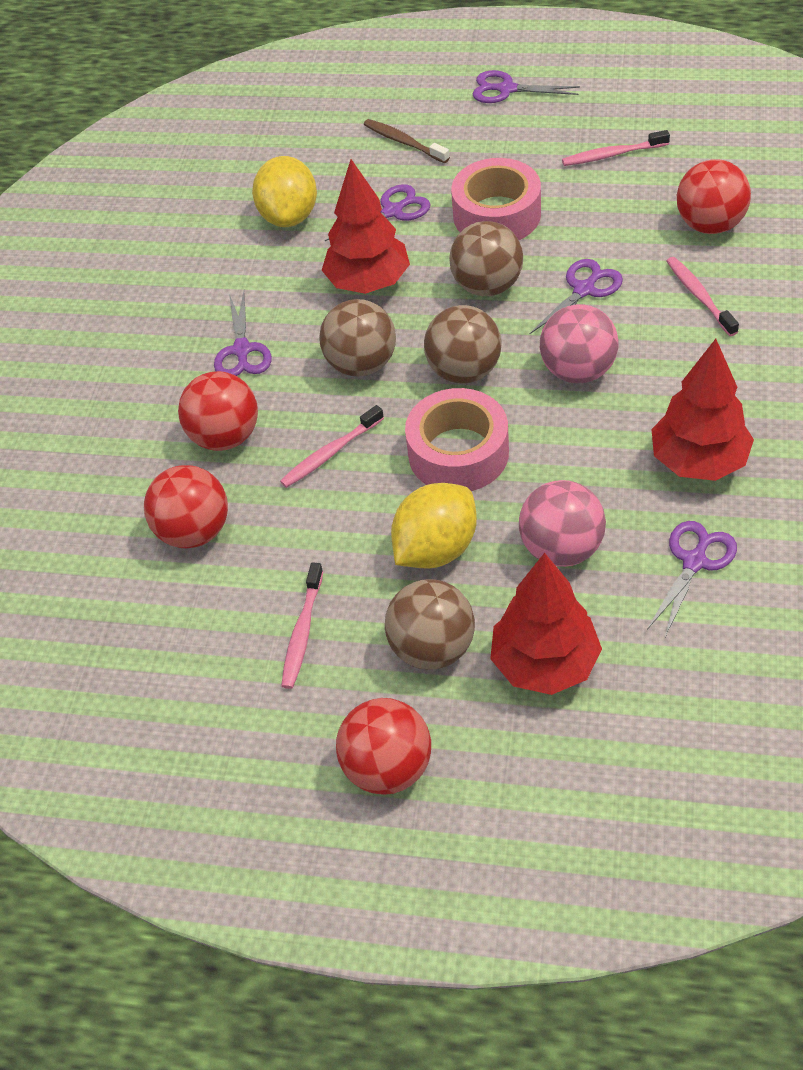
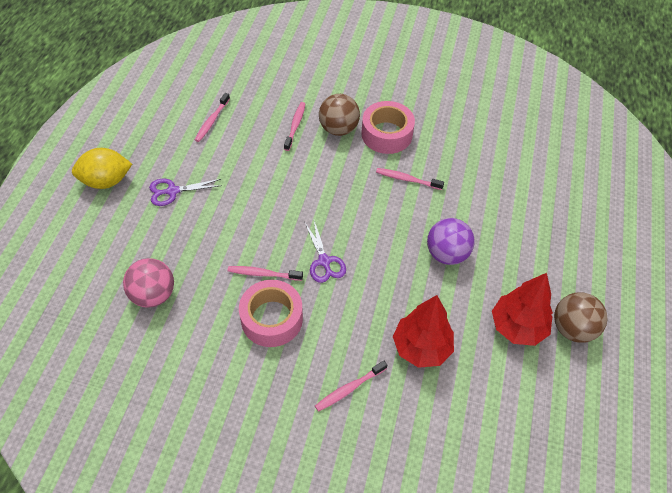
brown ball: 4 -> 2
brown toothbrush: 1 -> 0
pink ball: 2 -> 1
pink toothbrush: 4 -> 5
purple ball: 0 -> 1
purple scissors: 5 -> 2
red ball: 4 -> 0
red tree: 3 -> 2
yellow lemon: 2 -> 1

